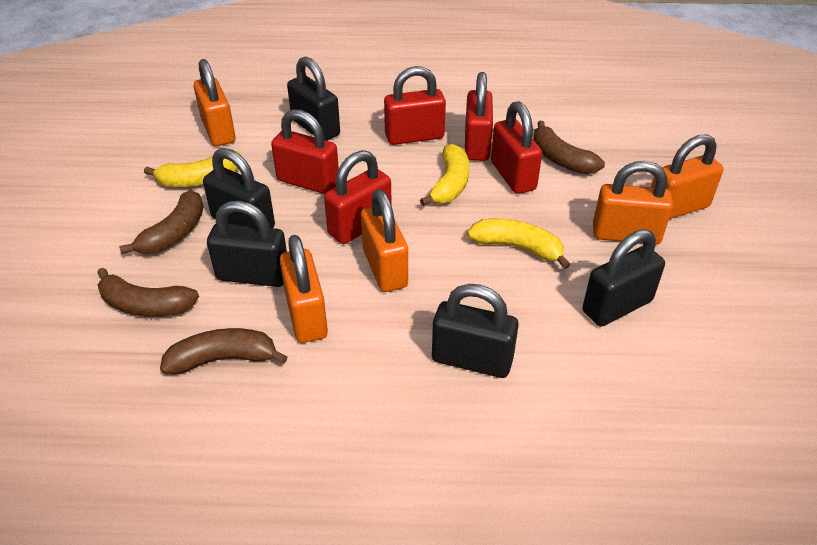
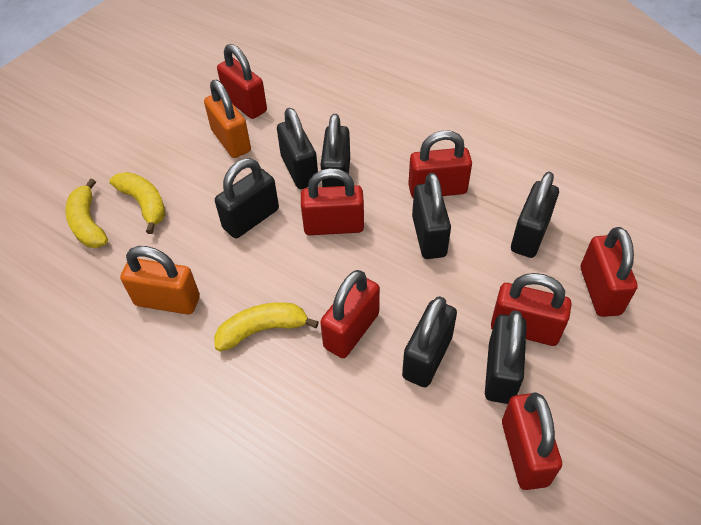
black padlock: 5 -> 7
brown banana: 4 -> 0
orange padlock: 5 -> 2
red padlock: 5 -> 7

